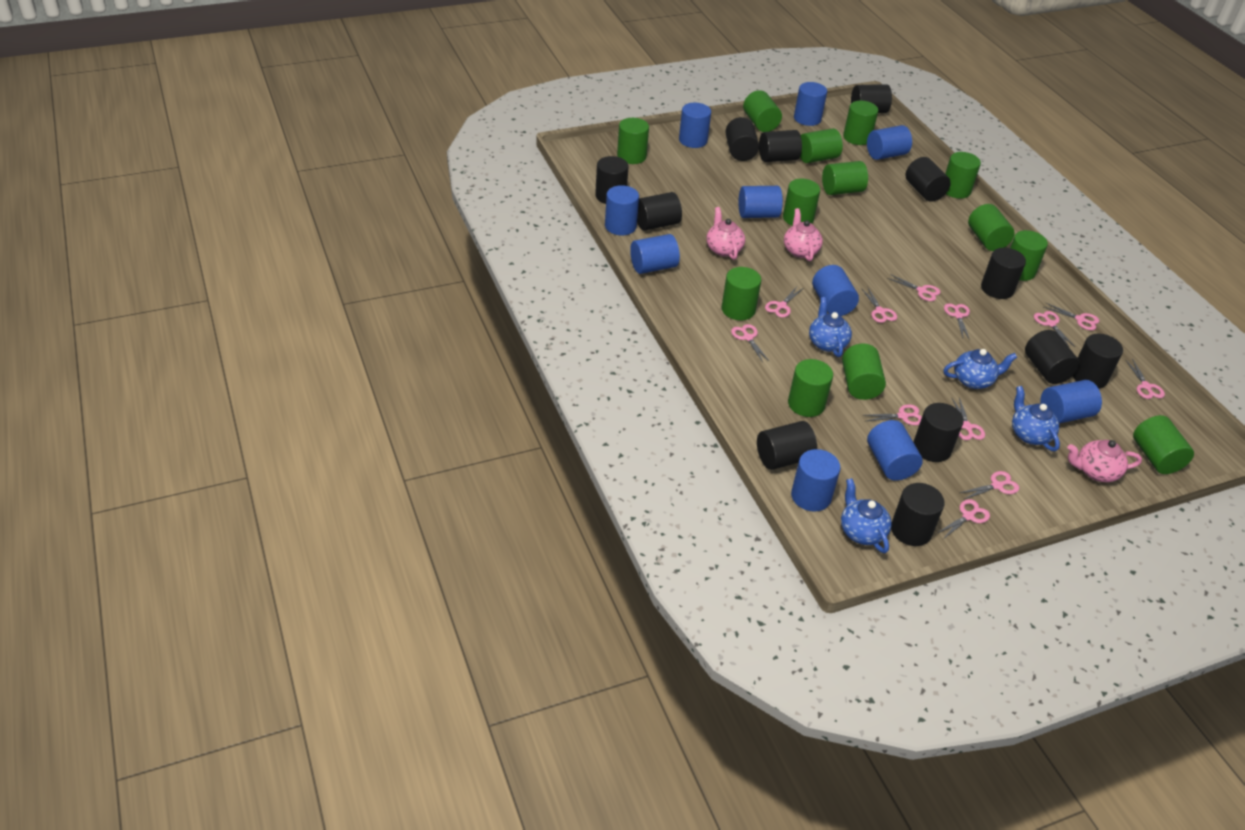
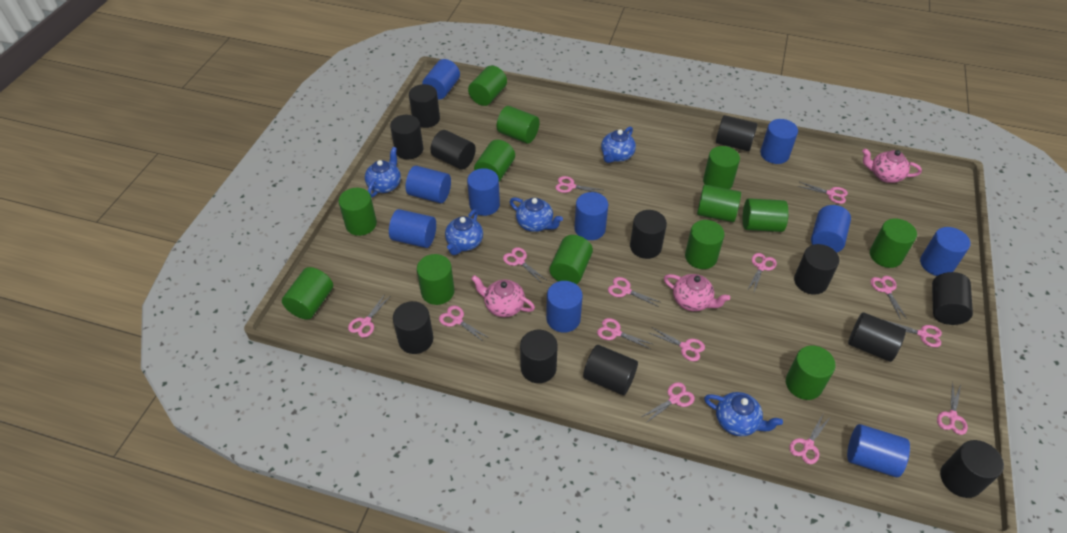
blue teapot: 4 -> 5
pink scissors: 12 -> 14

